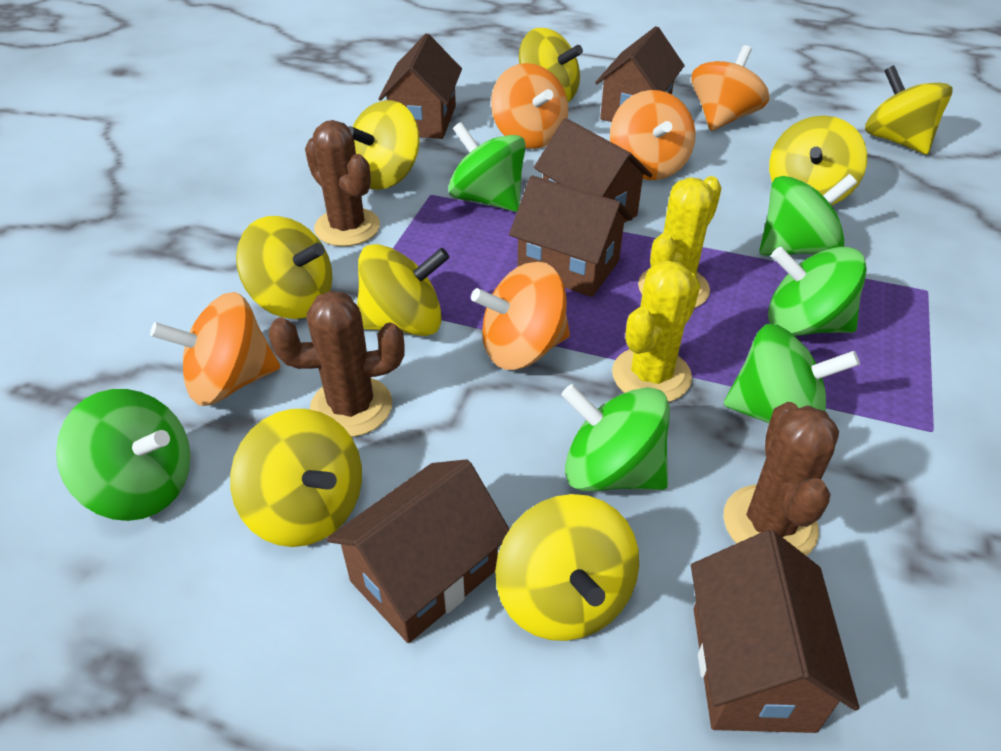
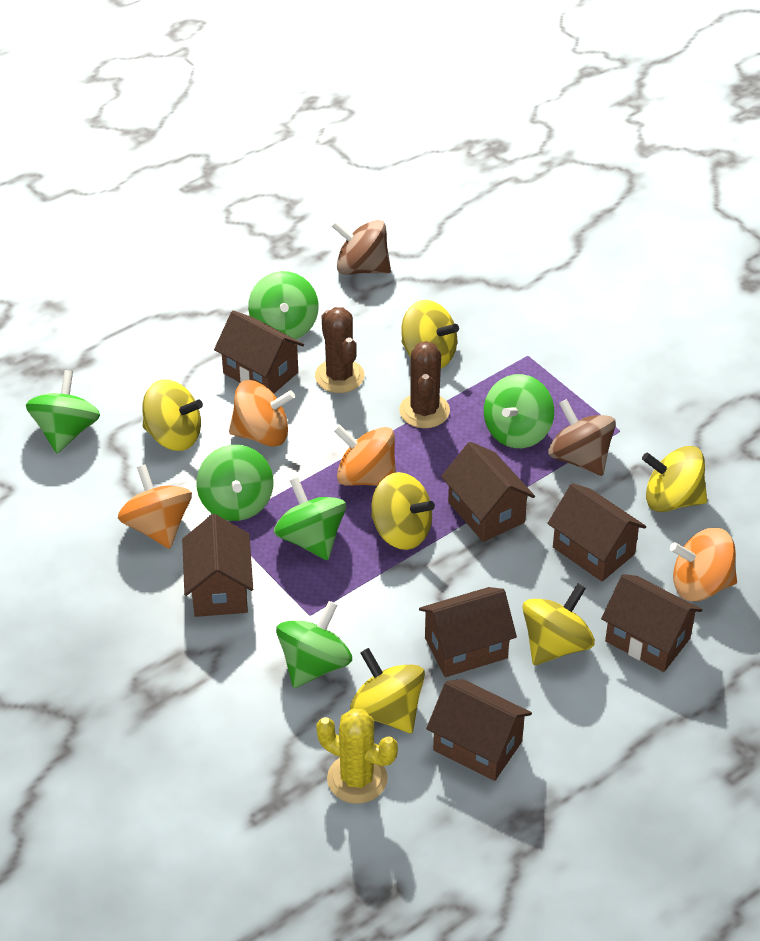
brown cactus: 3 -> 2
brown house: 6 -> 7
brown spinning top: 0 -> 2
orange spinning top: 5 -> 4
yellow cactus: 2 -> 1
yellow spinning top: 8 -> 6

